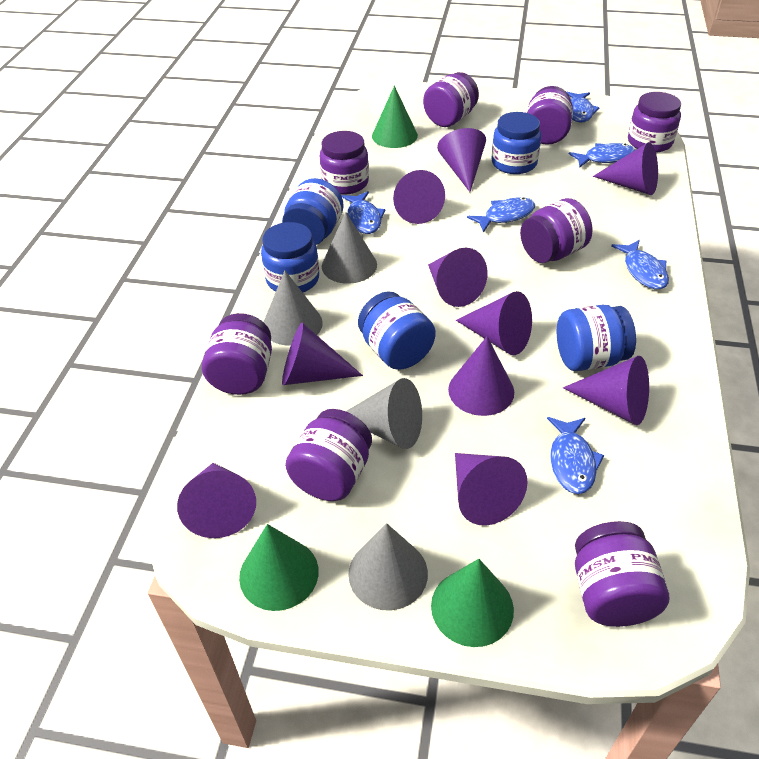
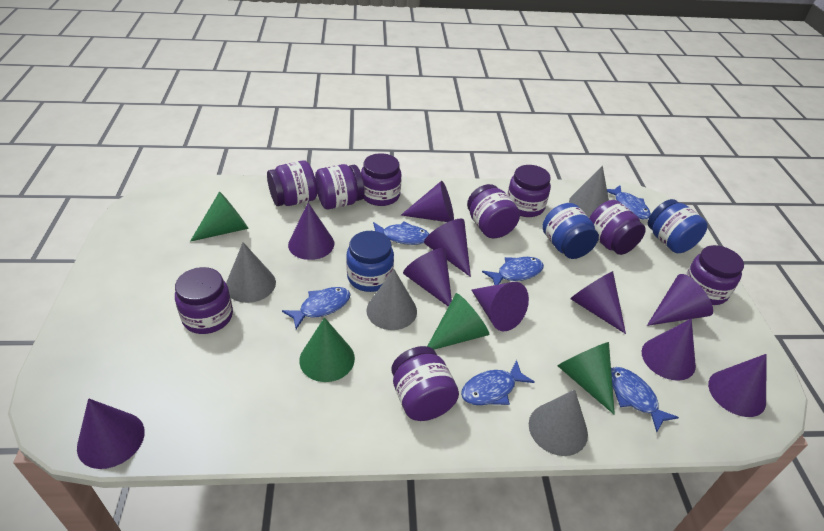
blue jar: 5 -> 3
green cone: 3 -> 4
purple jar: 8 -> 9

